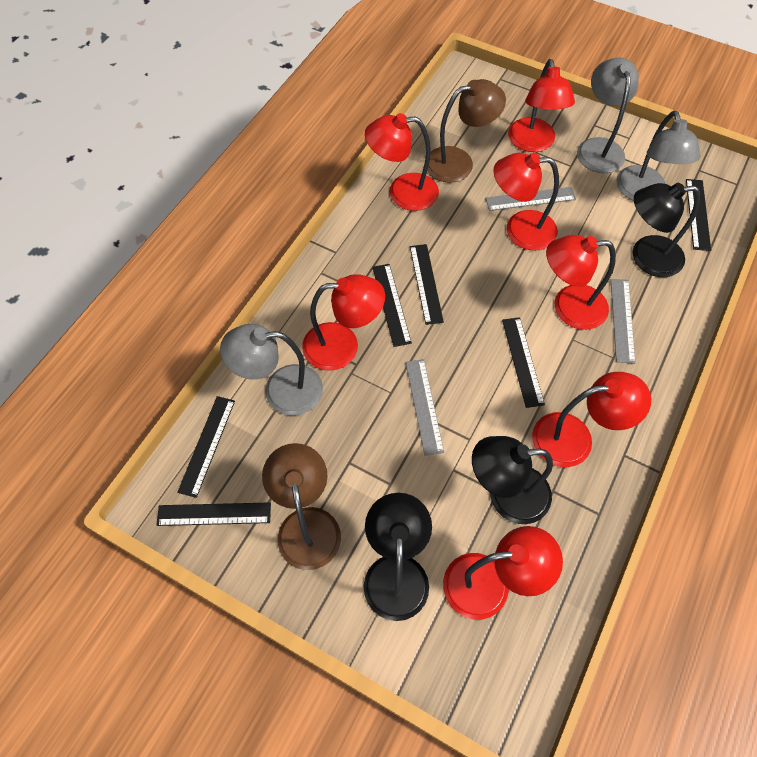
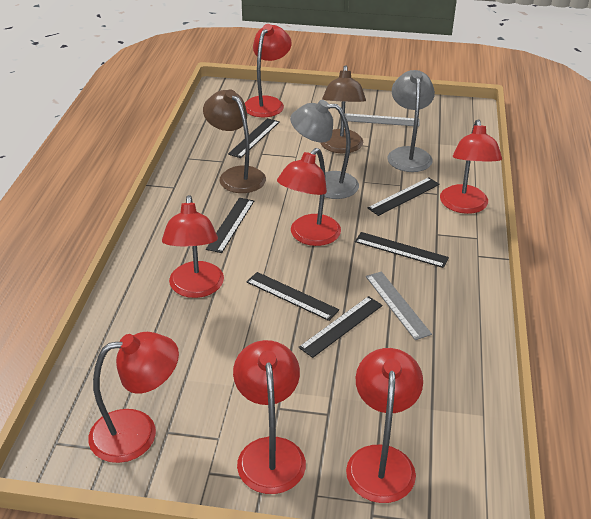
black lamp: 3 -> 0
grey lamp: 3 -> 2
grey ruler: 3 -> 2

